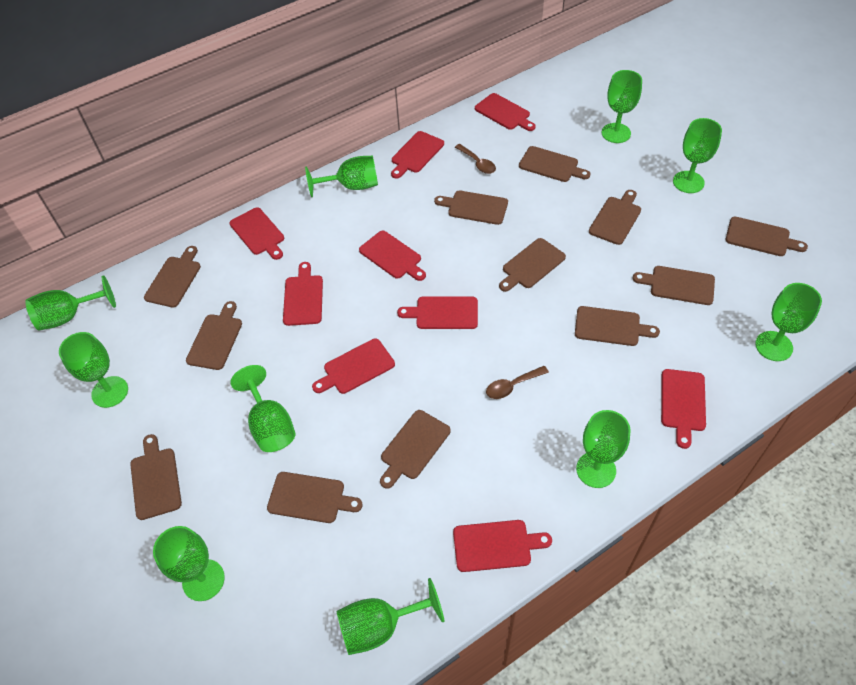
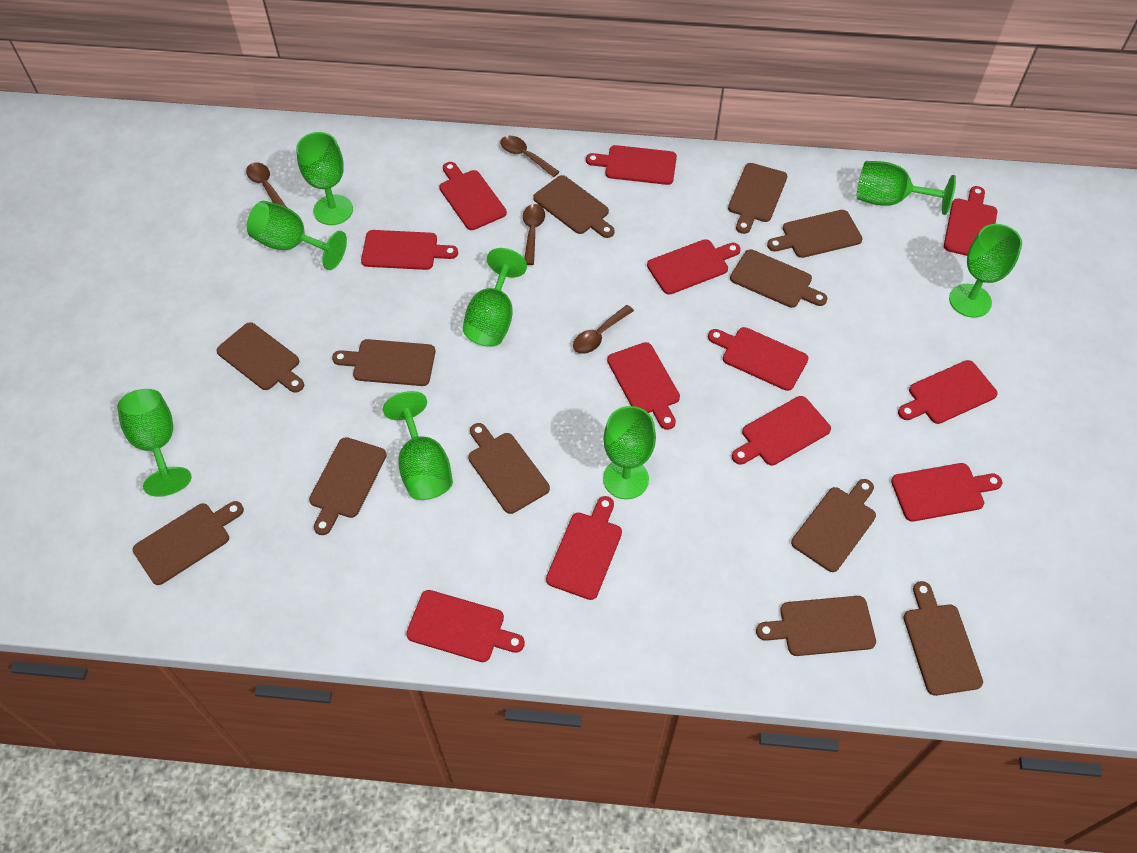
brown spoon: 2 -> 4
green goblet: 10 -> 8
red cutting board: 9 -> 12

